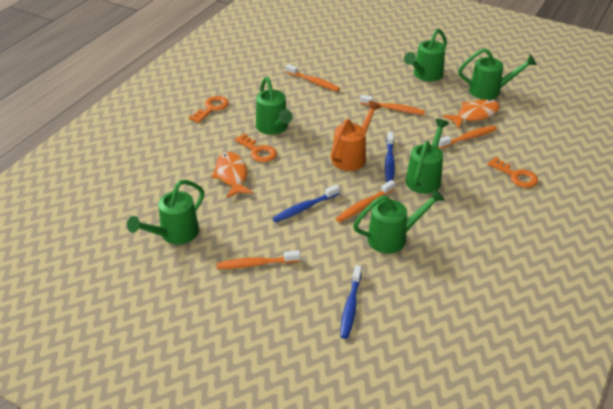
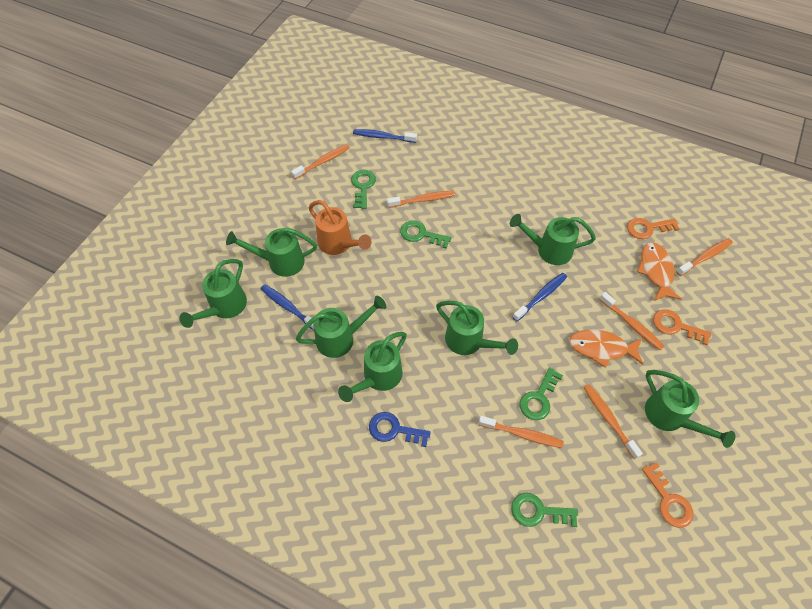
blue key: 0 -> 1
green key: 0 -> 4
green watering can: 6 -> 7
orange toothbrush: 5 -> 6

